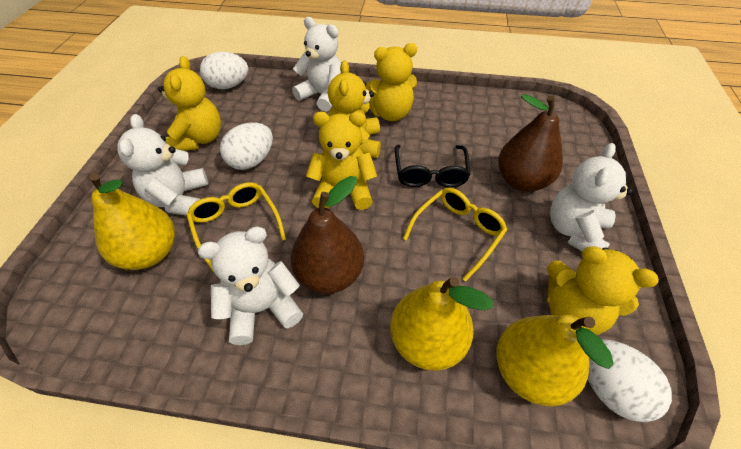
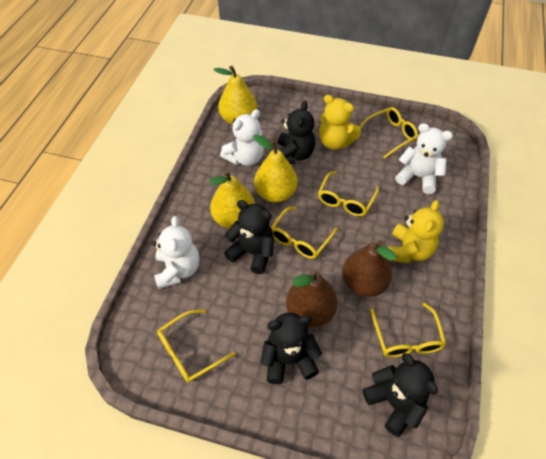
black glasses: 1 -> 0
black teddy bear: 0 -> 4
white egg: 3 -> 0
white teddy bear: 4 -> 3
yellow glasses: 2 -> 5
yellow teddy bear: 5 -> 2

